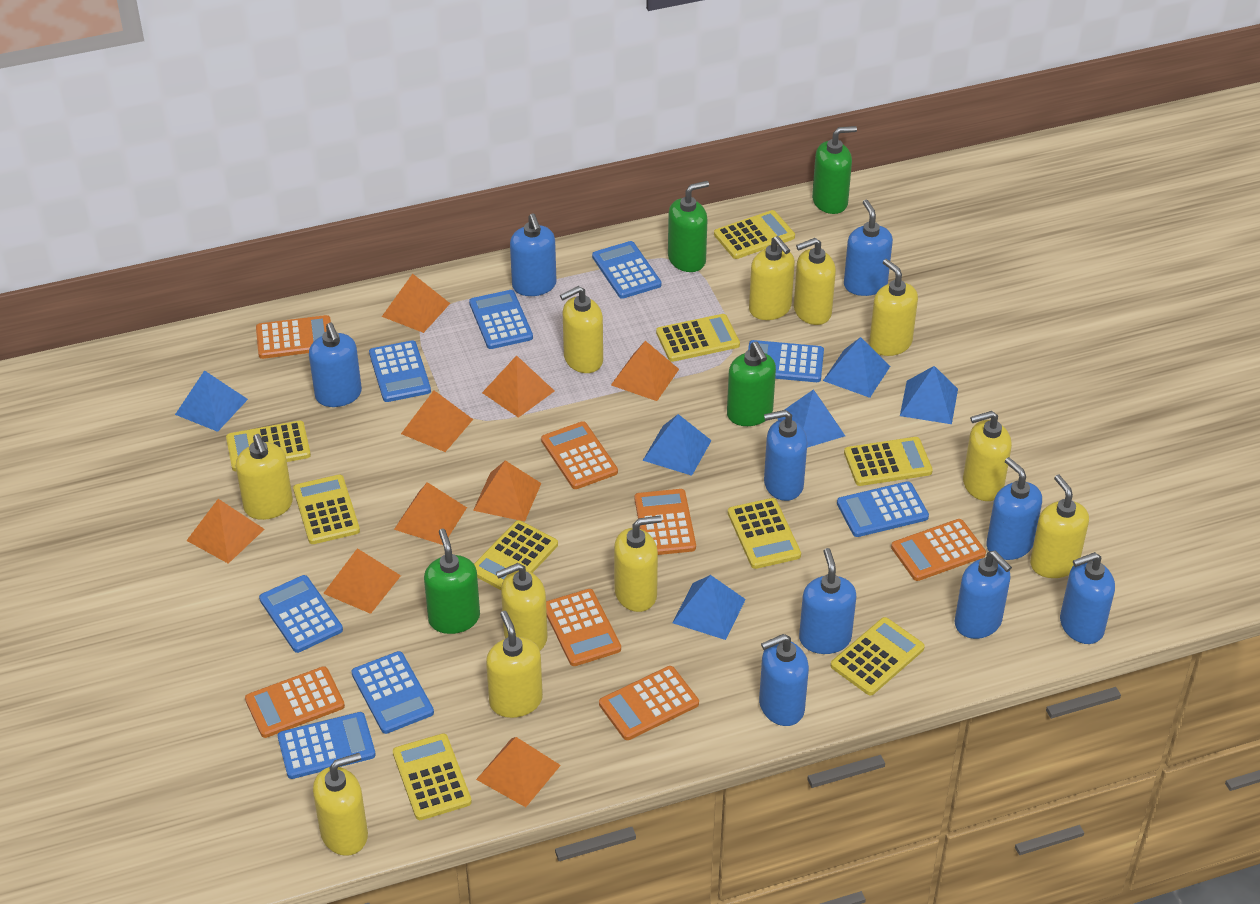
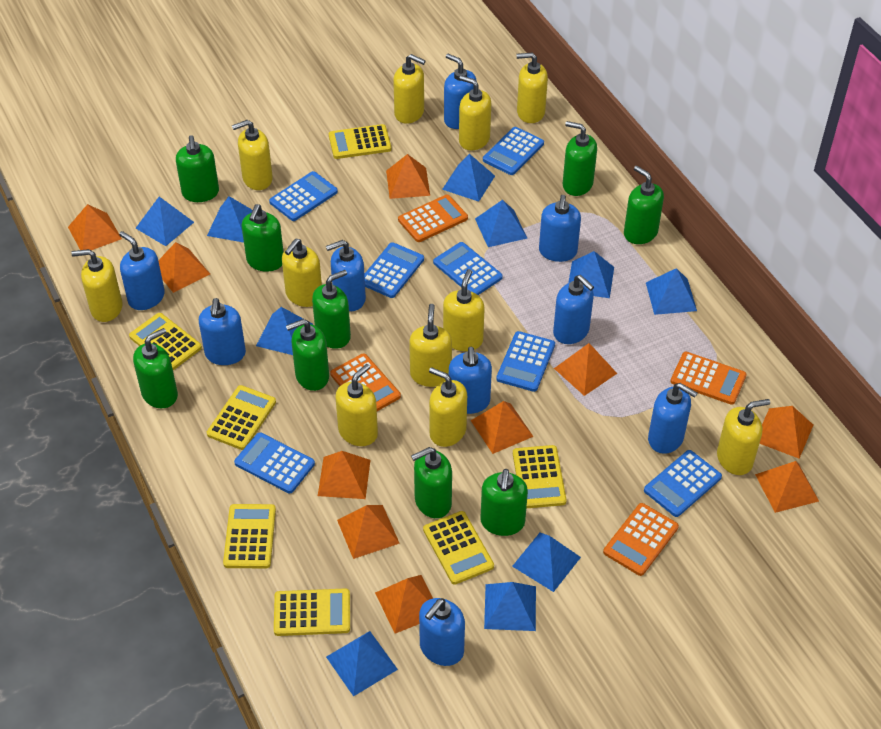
blue calculator: 8 -> 7
blue pyramid: 6 -> 10
green soap dispenser: 4 -> 9
orange calculator: 7 -> 4
orange pyramid: 9 -> 10
yellow calculator: 9 -> 7

